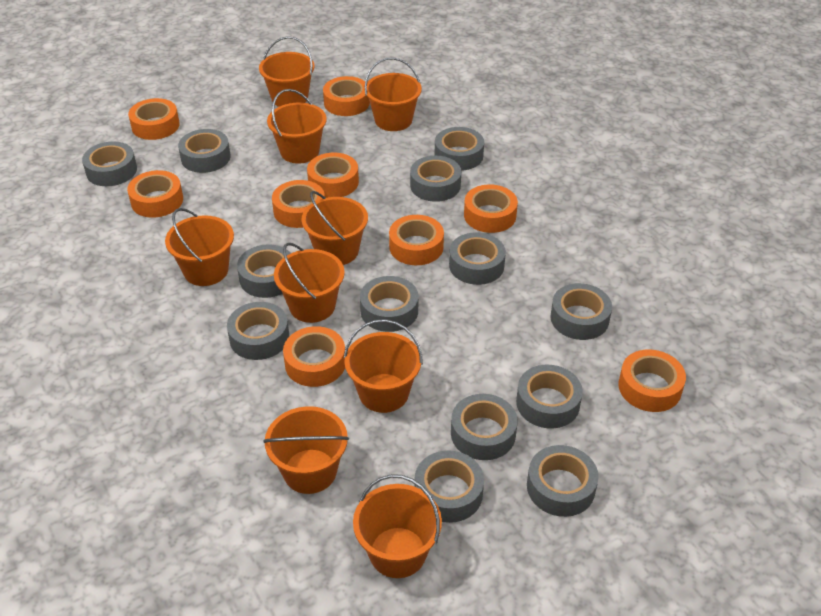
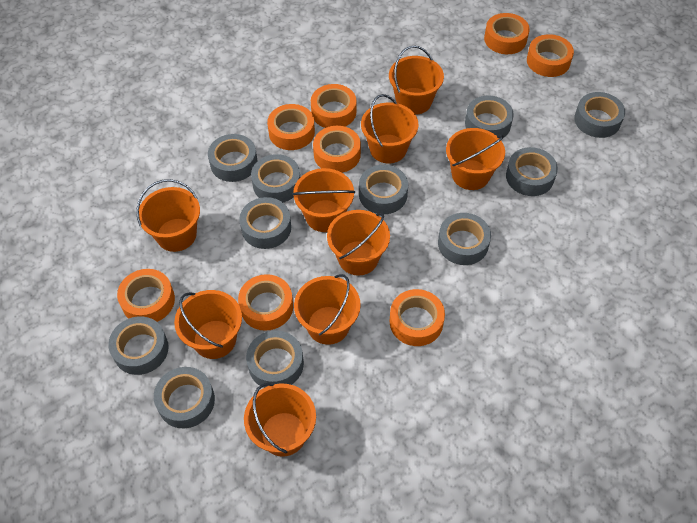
grey tape: 13 -> 11
orange tape: 9 -> 8

